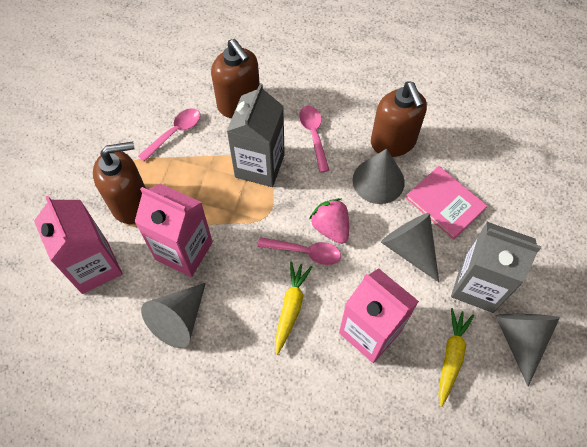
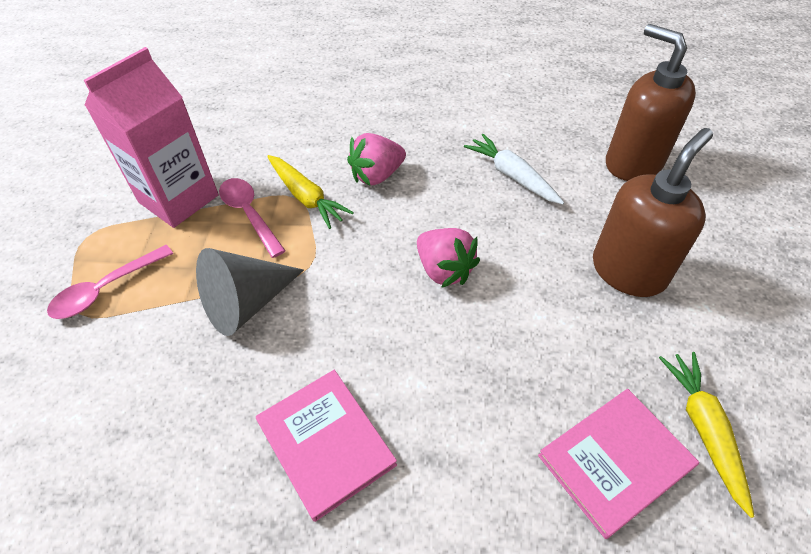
brown soap dispenser: 3 -> 2
grey carton: 2 -> 0
grey cone: 4 -> 1
pink book: 1 -> 2
pink carton: 3 -> 1
pink spoon: 3 -> 2
pink strawberry: 1 -> 2
white carrot: 0 -> 1

